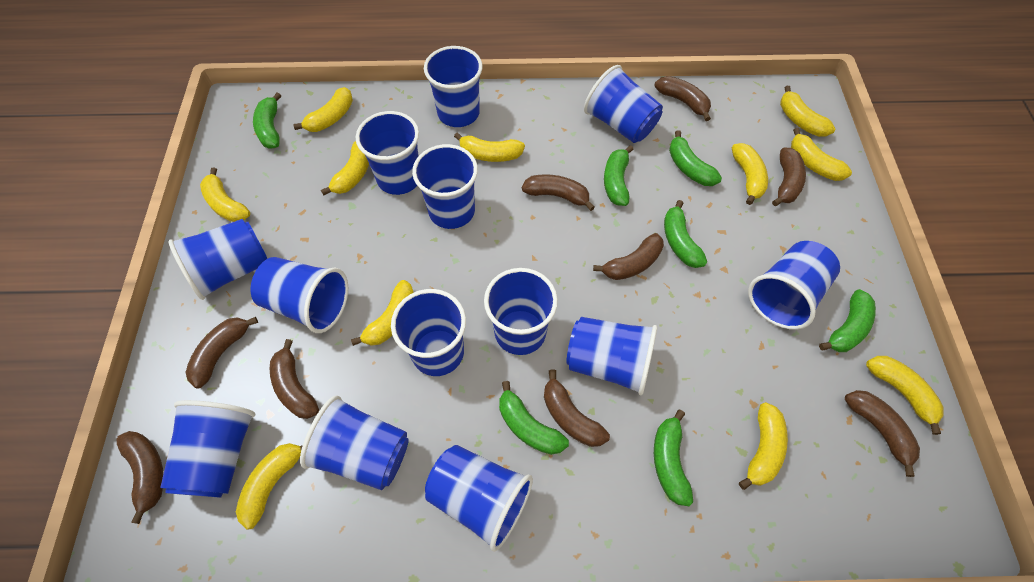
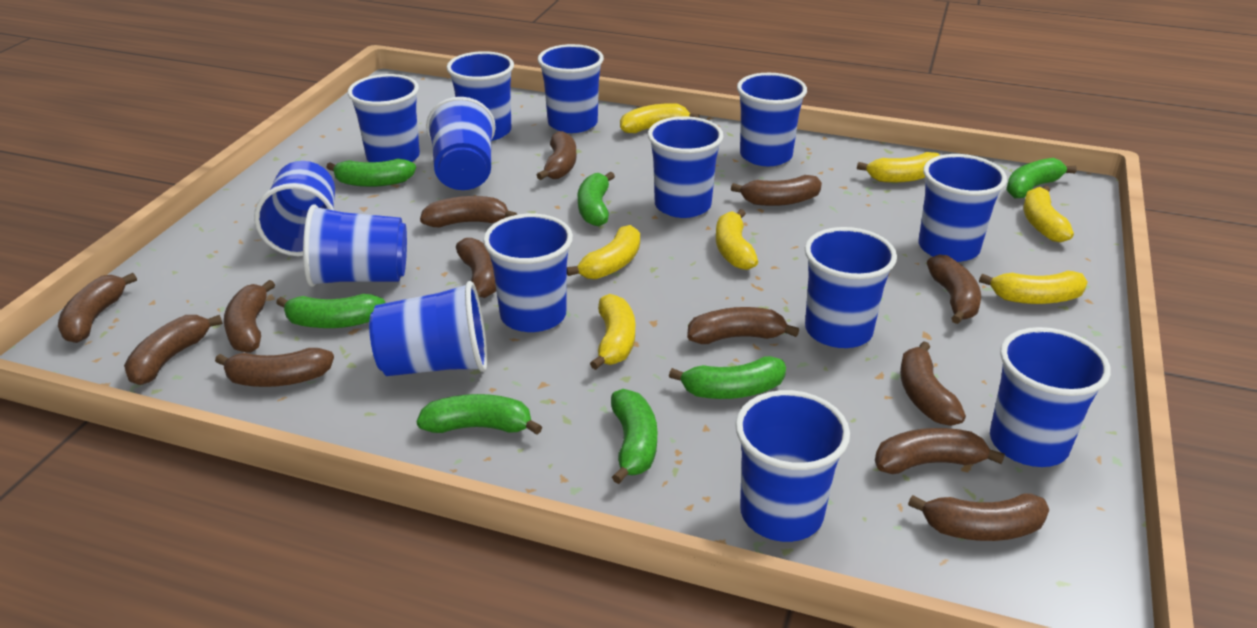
blue cup: 13 -> 14
brown banana: 9 -> 13
yellow banana: 11 -> 7

